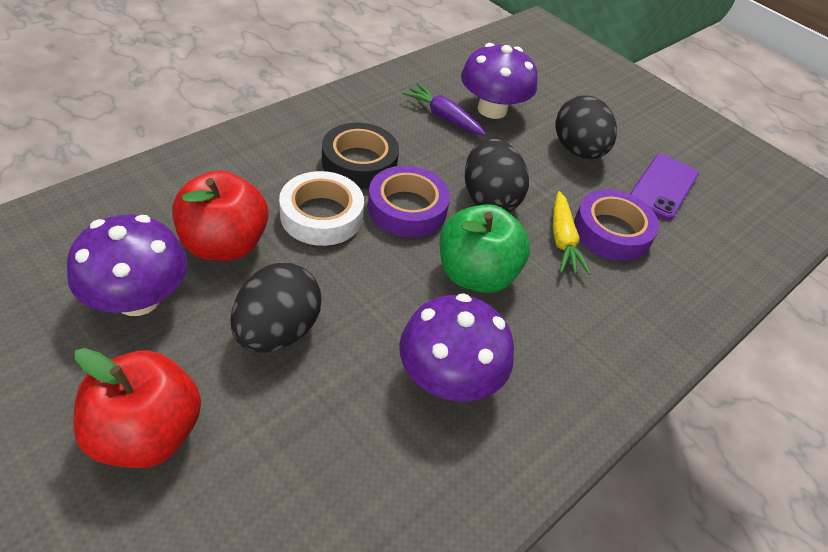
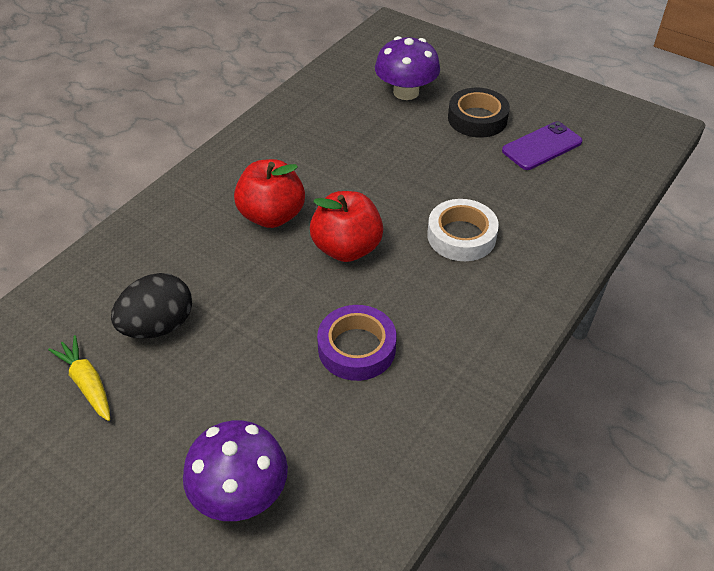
black egg: 3 -> 1
green apple: 1 -> 0
purple carrot: 1 -> 0
purple mushroom: 3 -> 2
purple tape: 2 -> 1

